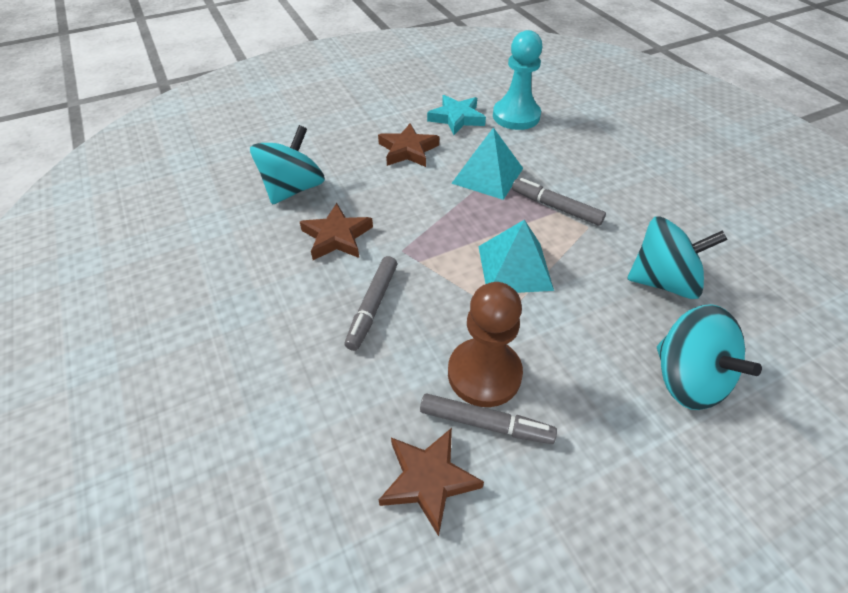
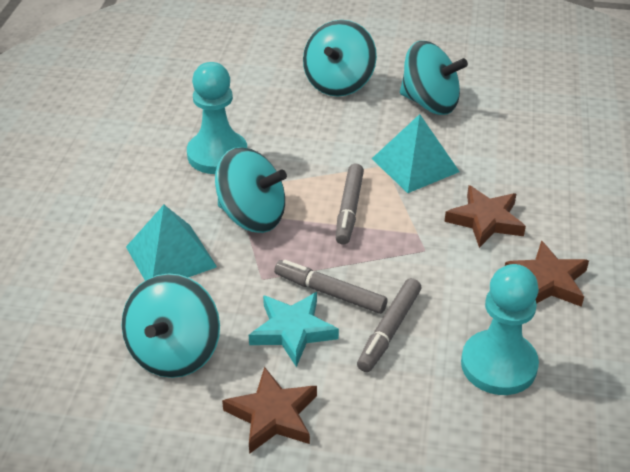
brown pawn: 1 -> 0
turquoise pawn: 1 -> 2
turquoise spinning top: 3 -> 4

